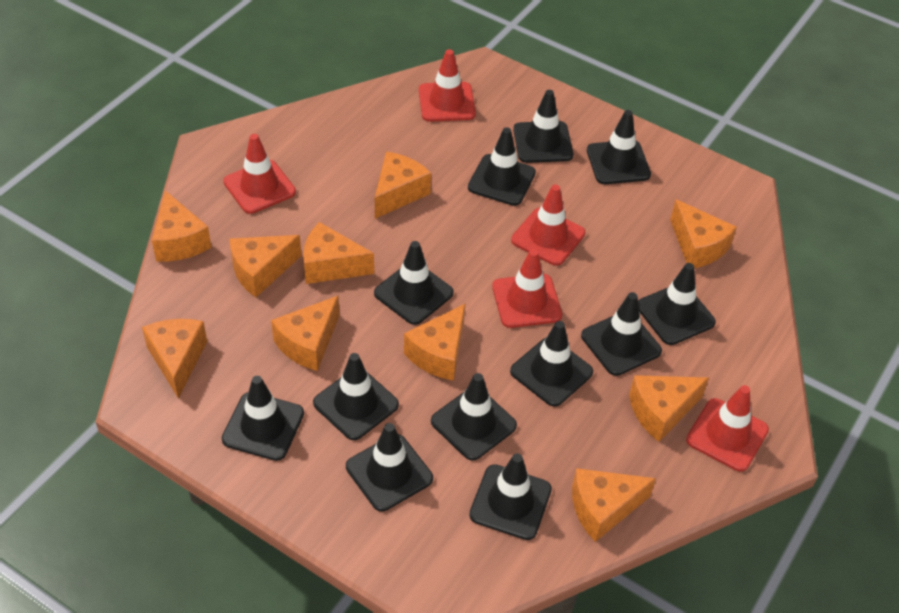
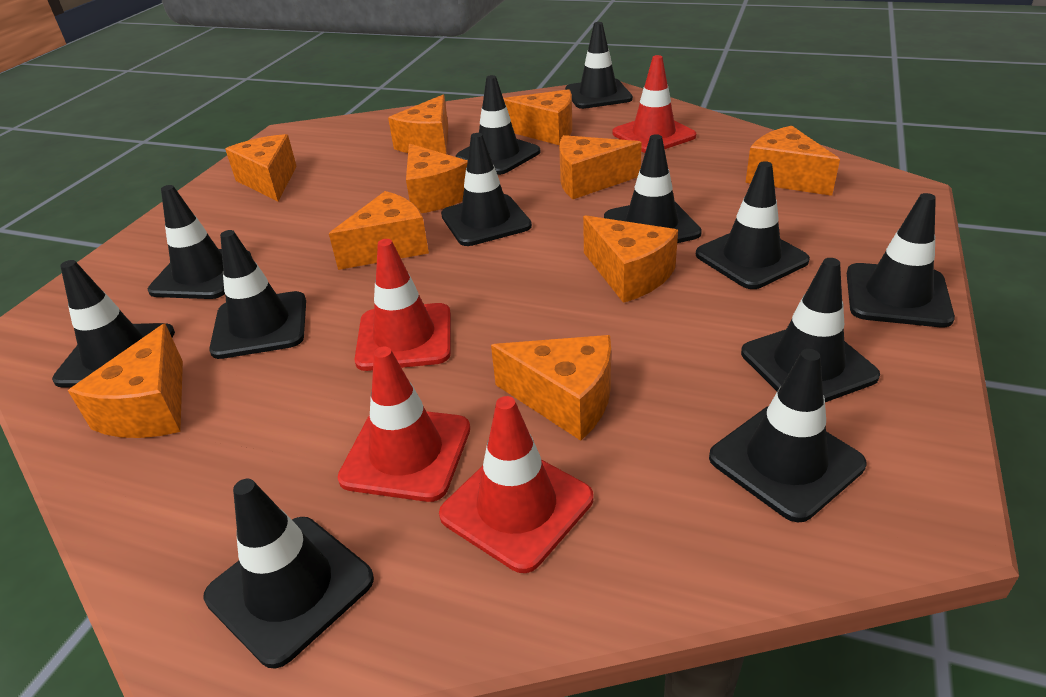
red traffic cone: 5 -> 4

